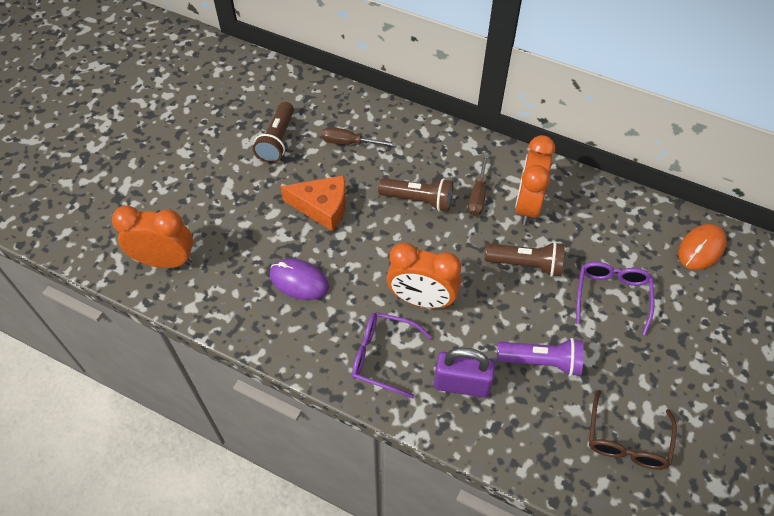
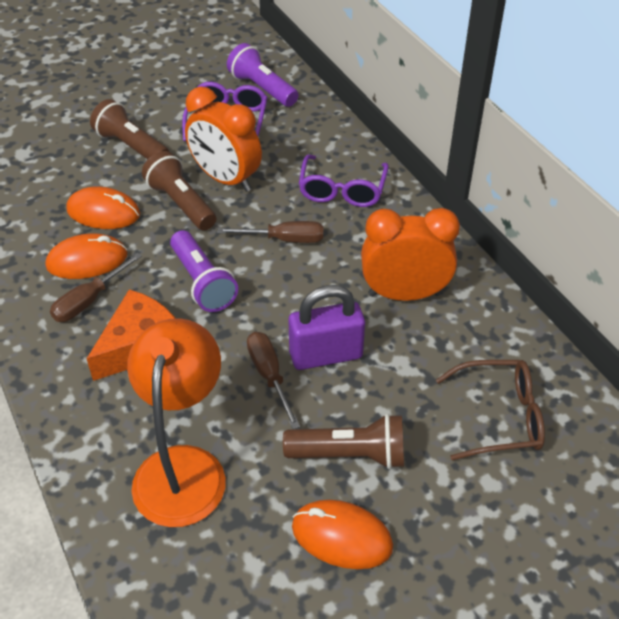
brown screwdriver: 2 -> 3
orange clock: 3 -> 2
orange lamp: 0 -> 1
orange mouse: 1 -> 3
purple flashlight: 1 -> 2
purple mouse: 1 -> 0

